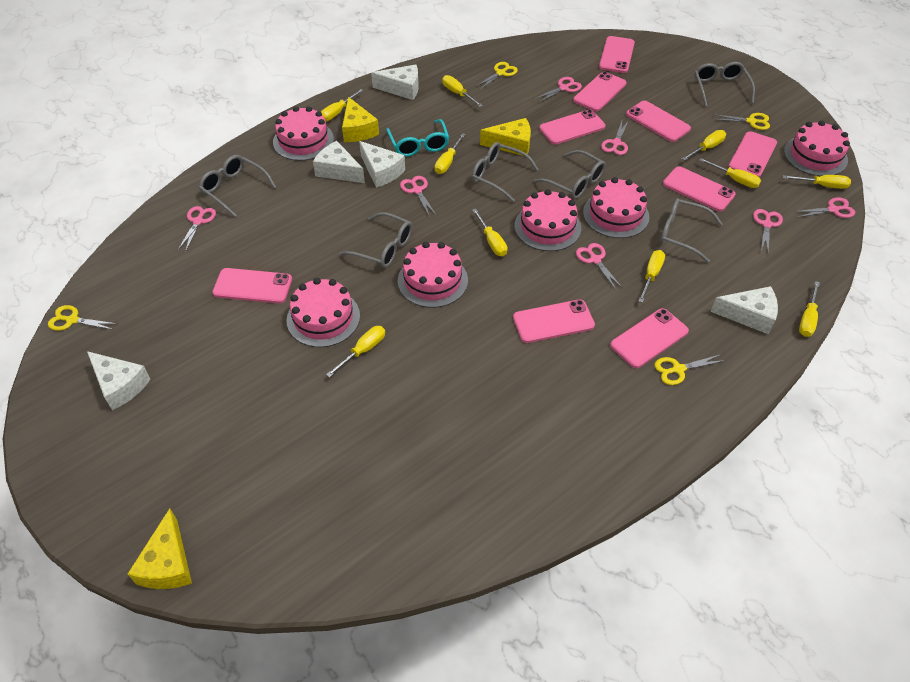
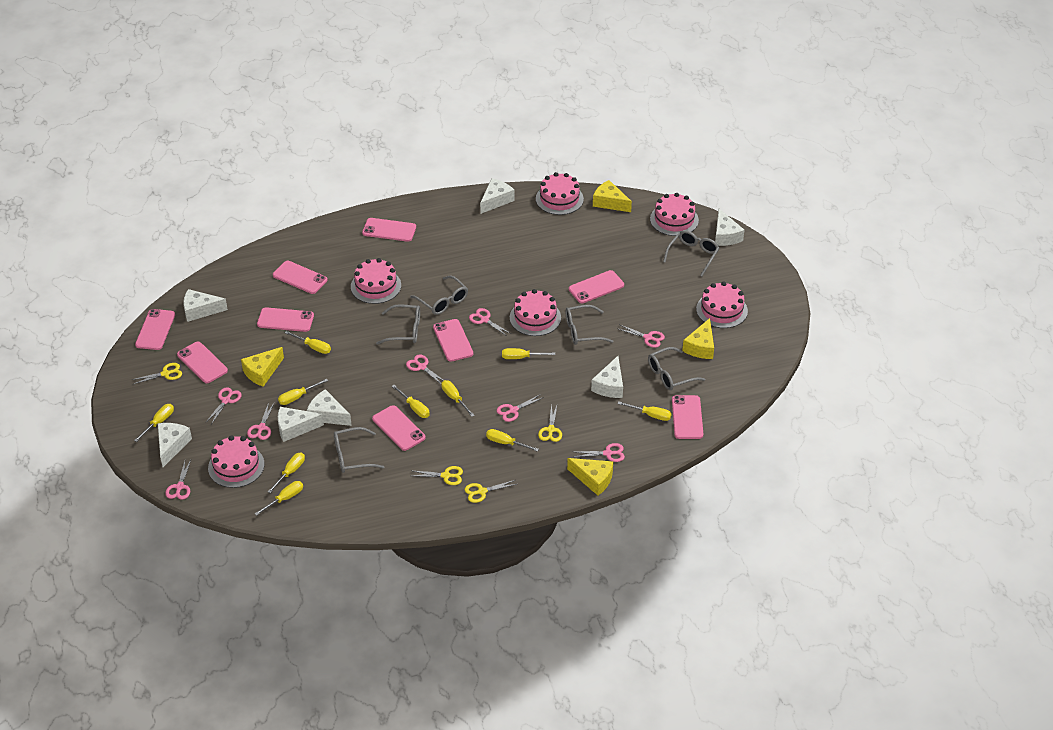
pink scissors: 7 -> 8
turquoise glasses: 1 -> 0
white cheese: 5 -> 7
yellow cheese: 3 -> 4

